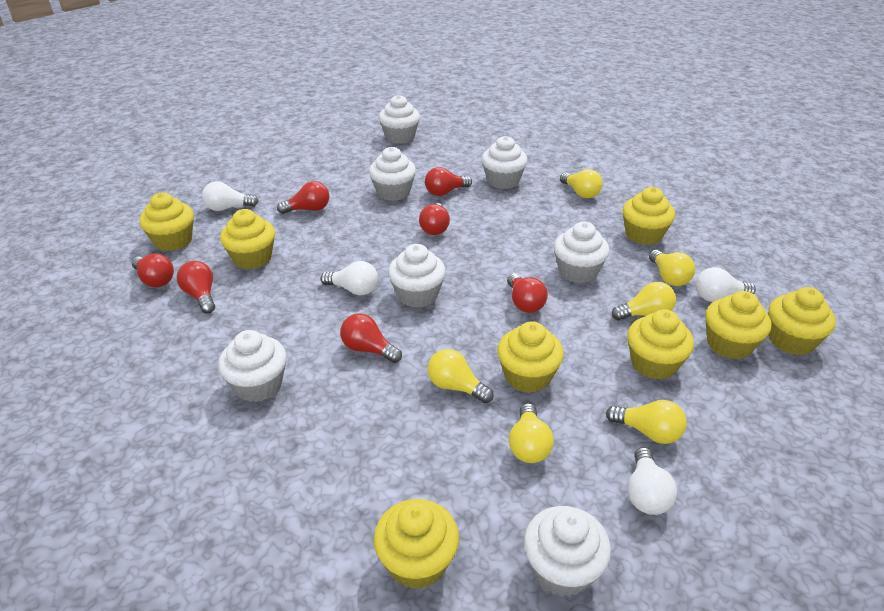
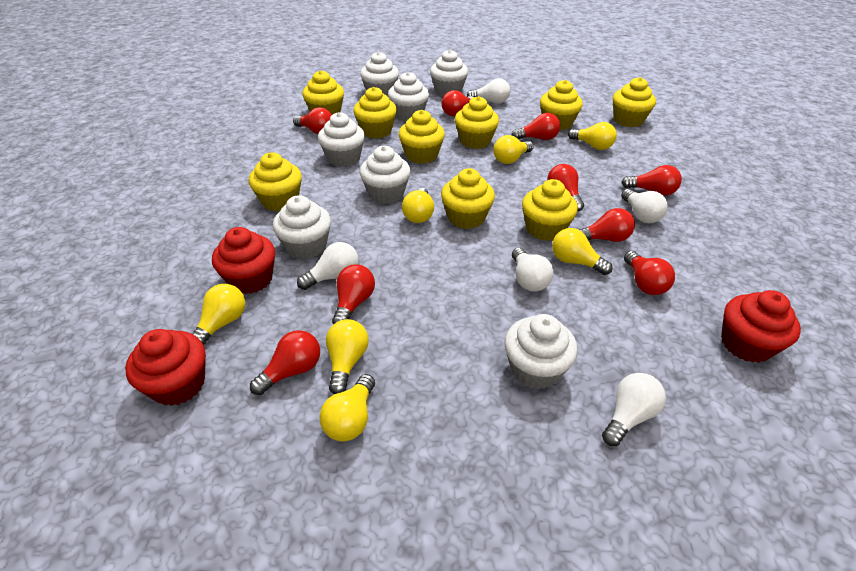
red cupcake: 0 -> 3
red light bulb: 7 -> 9
white light bulb: 4 -> 5
yellow cupcake: 8 -> 9
yellow light bulb: 6 -> 7

